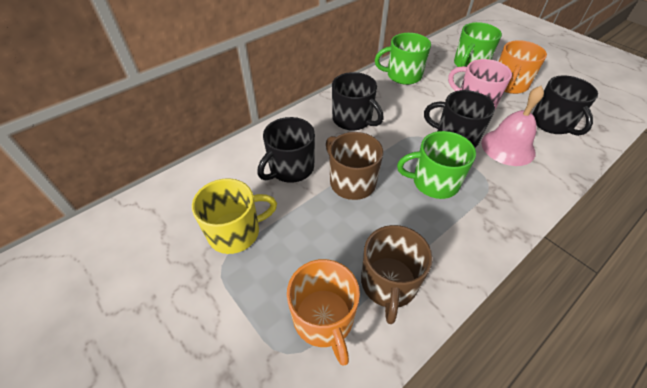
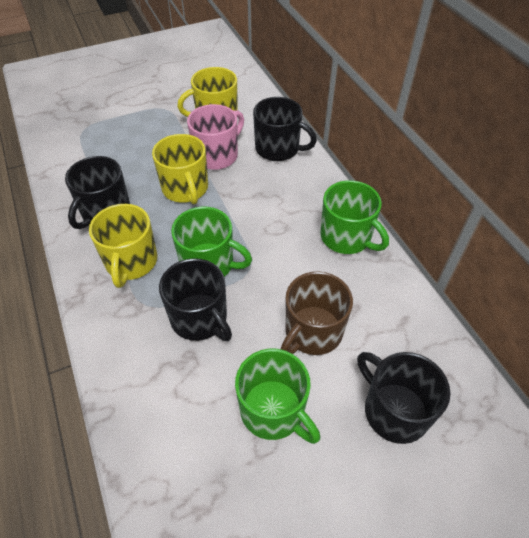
brown mug: 2 -> 1
orange mug: 2 -> 0
pink bell: 1 -> 0
yellow mug: 1 -> 3

